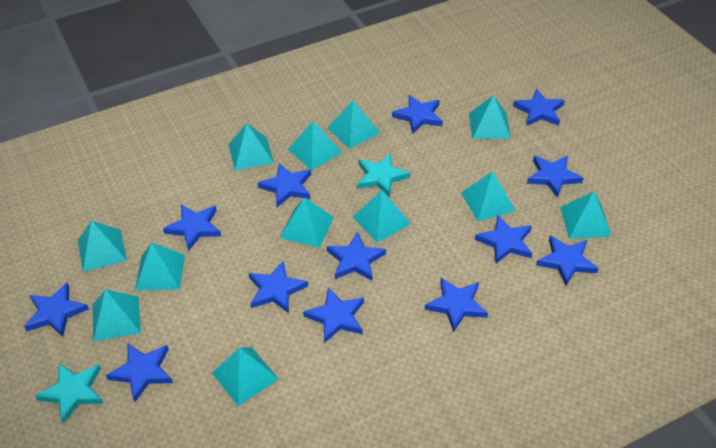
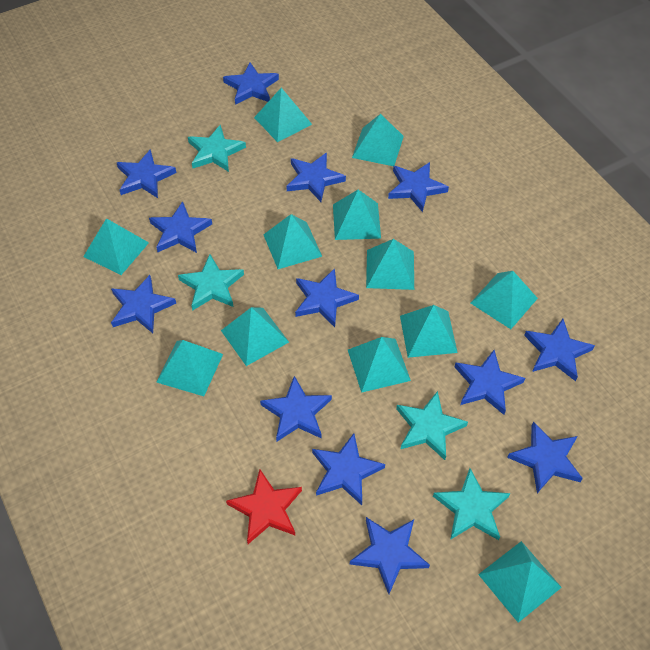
red star: 0 -> 1
turquoise star: 2 -> 4

